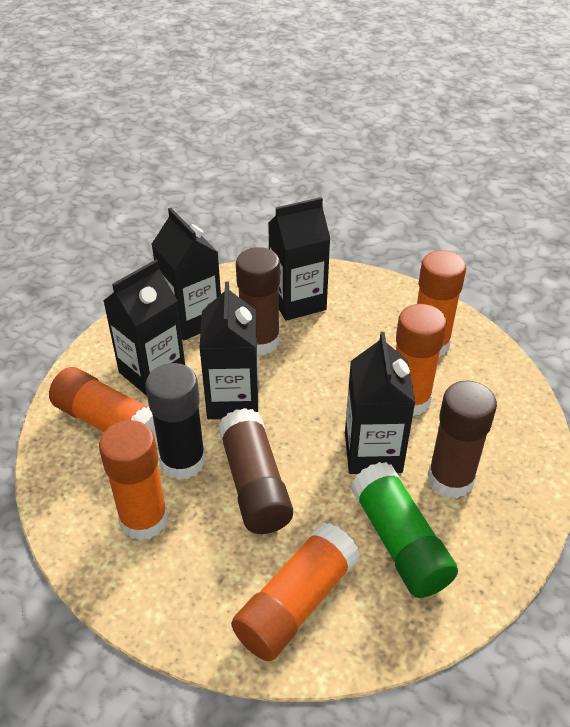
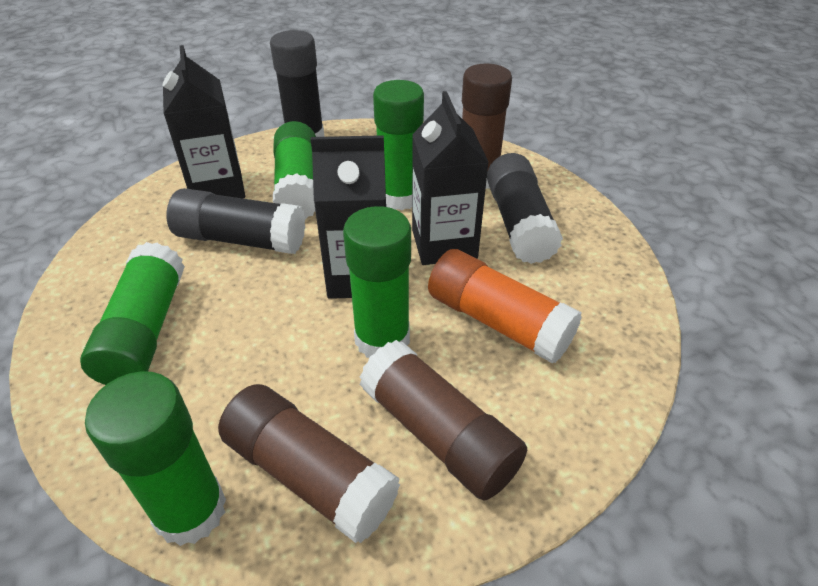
black carton: 5 -> 3
black glue stick: 1 -> 3
green glue stick: 1 -> 5
orange glue stick: 5 -> 1

